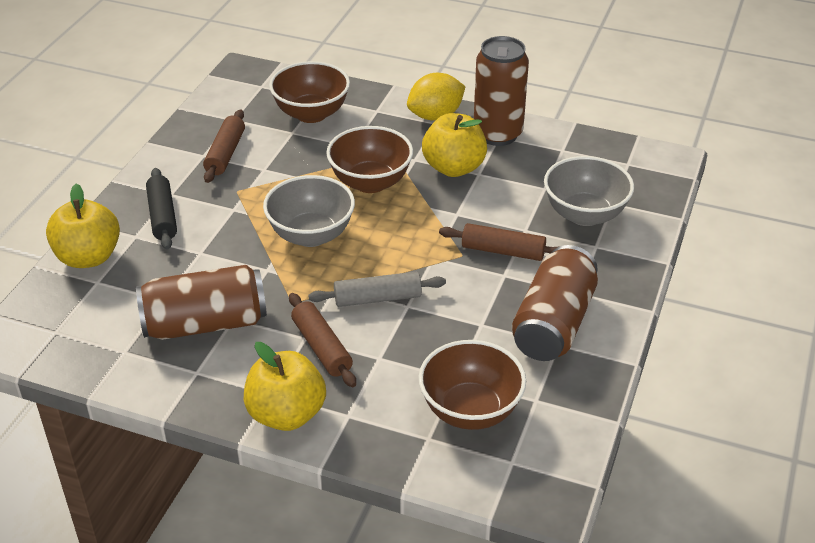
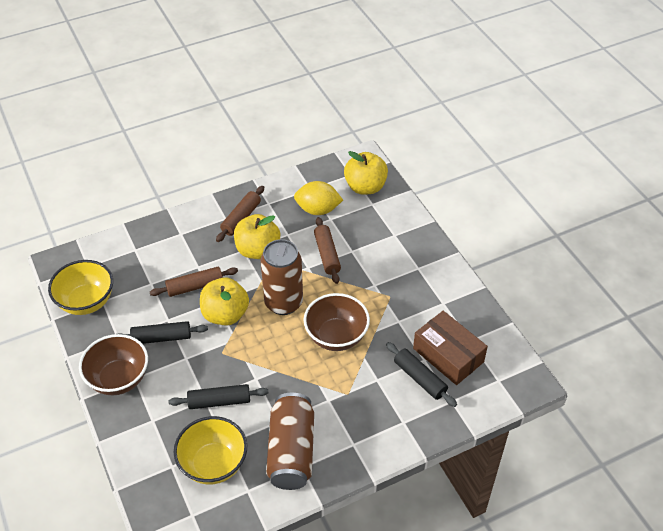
black rolling pin: 1 -> 3
brown bowl: 3 -> 2
brown box: 0 -> 1
brown can: 3 -> 2
grey bowl: 2 -> 0
grey rolling pin: 1 -> 0
yellow bowl: 0 -> 2

